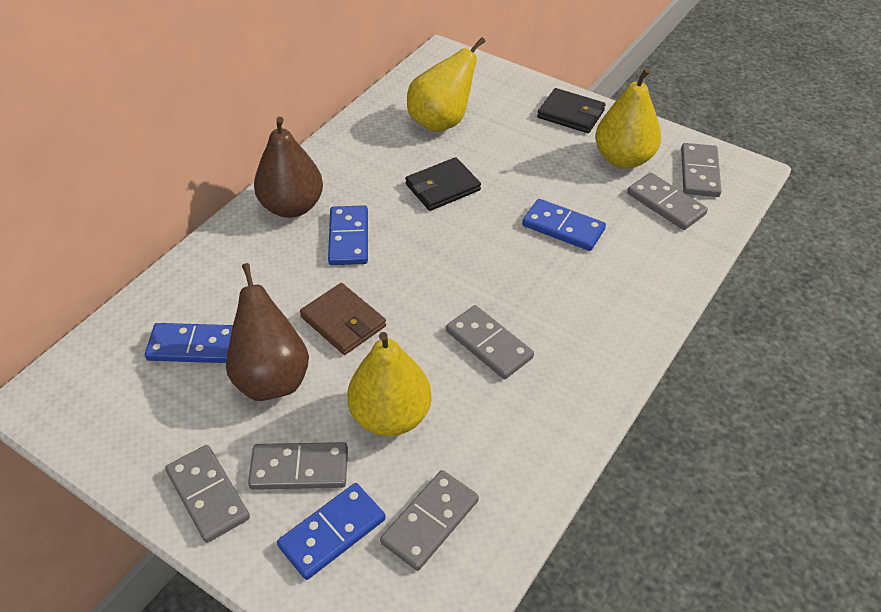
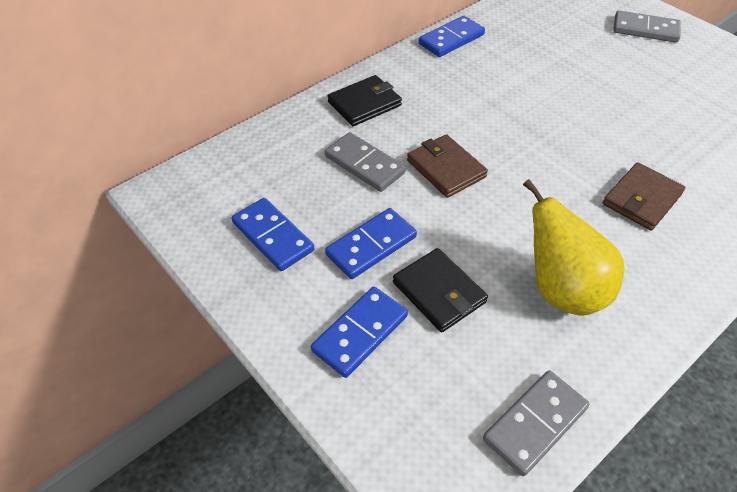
brown pear: 2 -> 0
brown wallet: 1 -> 2
grey domino: 6 -> 3
yellow pear: 3 -> 1

